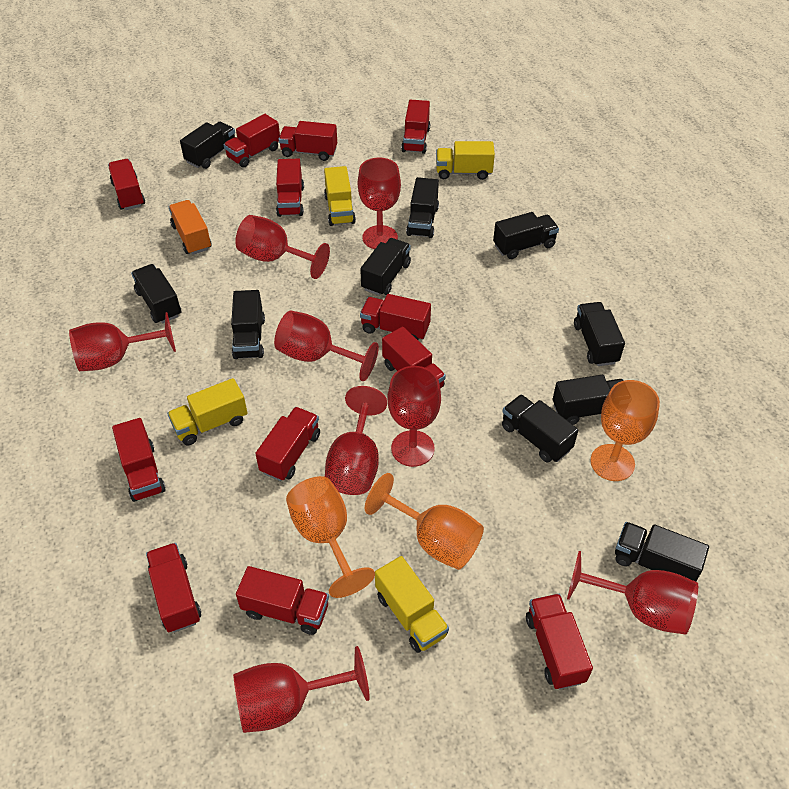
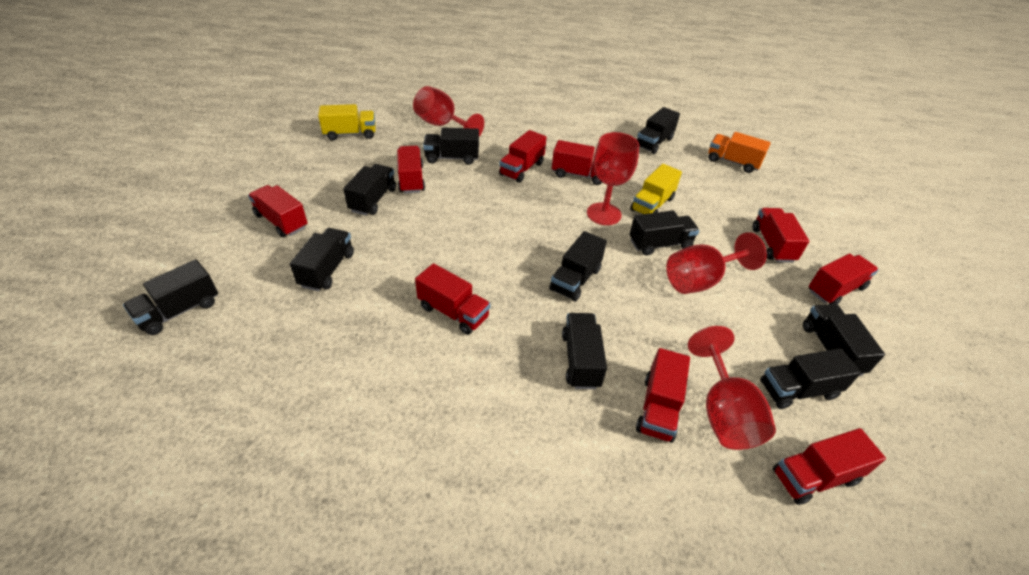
orange goblet: 3 -> 0
red goblet: 8 -> 4
red truck: 12 -> 9
yellow truck: 4 -> 2

